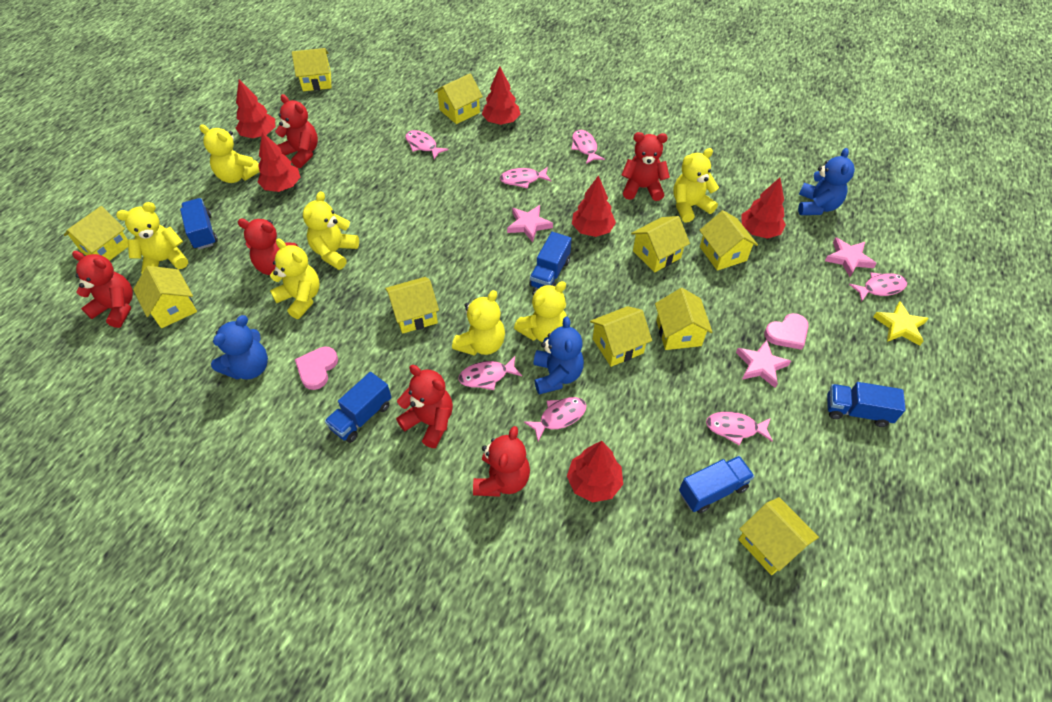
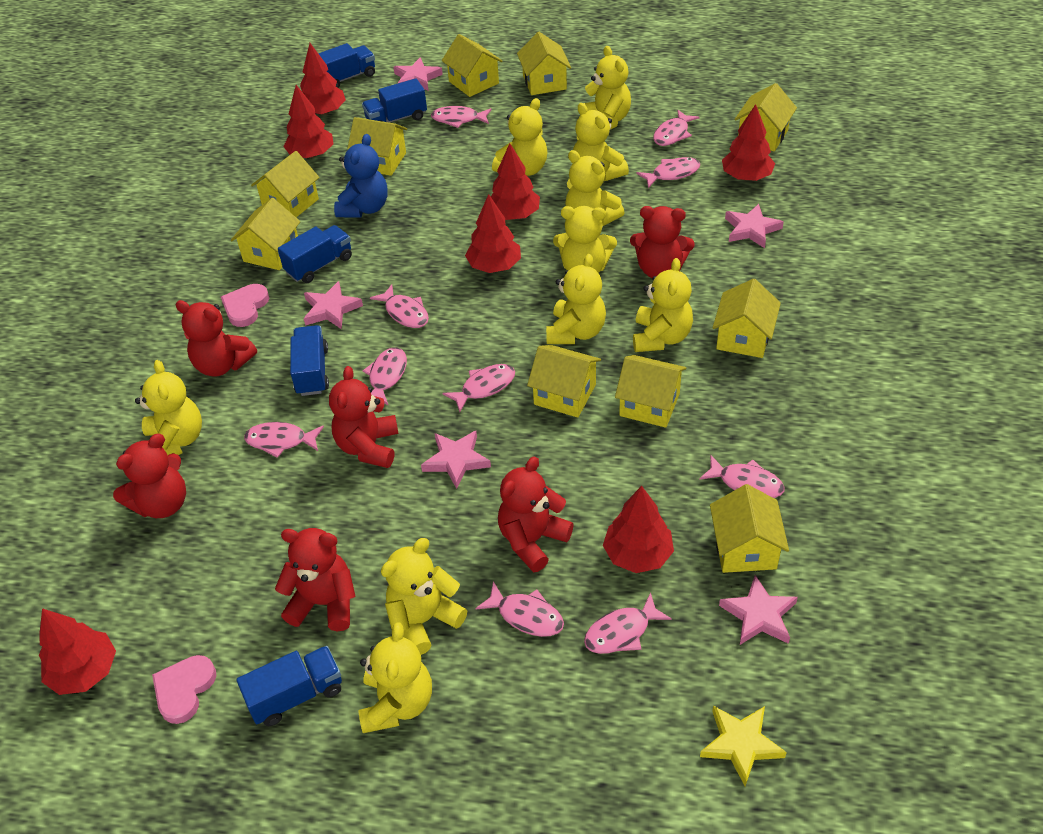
blue teddy bear: 3 -> 1
pink fish: 7 -> 10
pink star: 3 -> 5
red tree: 6 -> 7
yellow teddy bear: 7 -> 10

